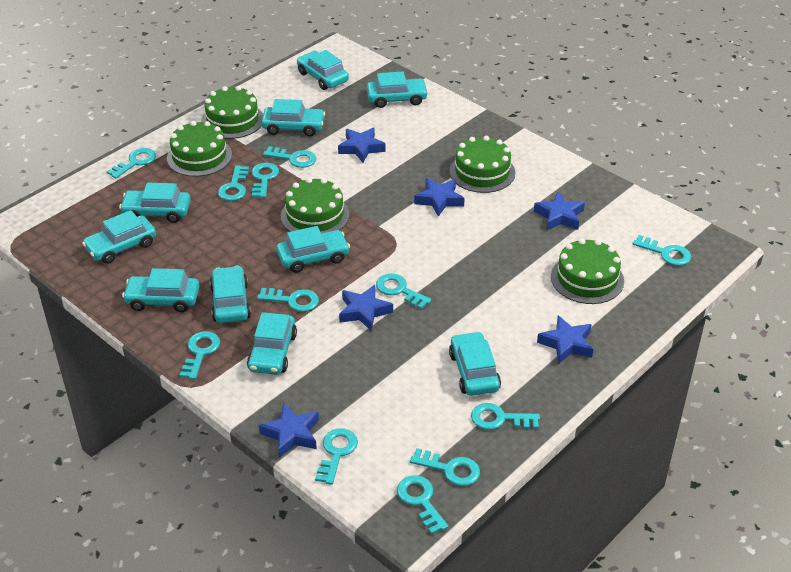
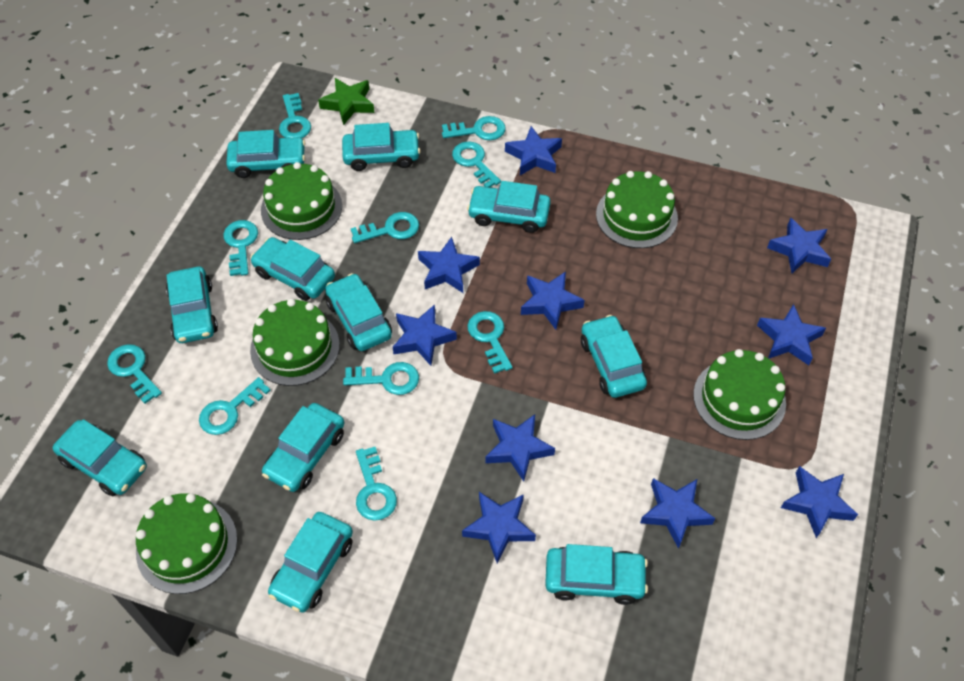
blue star: 6 -> 10
green star: 0 -> 1
turquoise car: 10 -> 11
turquoise key: 12 -> 10

